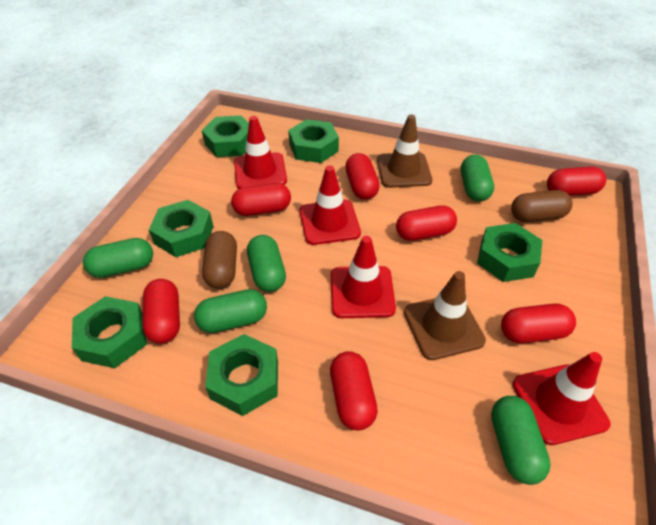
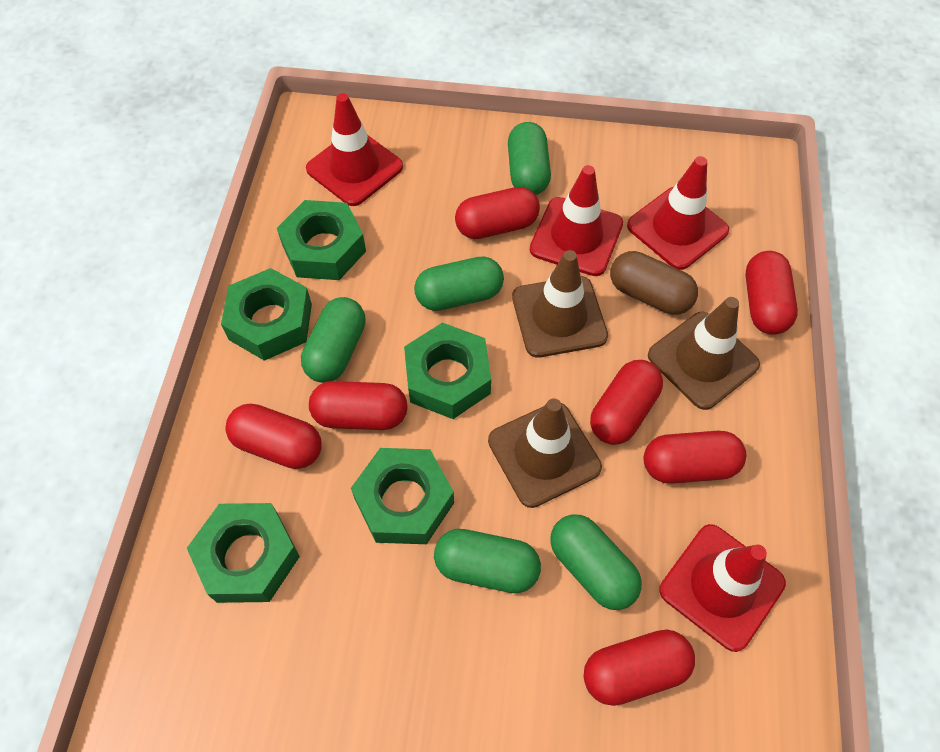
brown capsule: 2 -> 1
brown traffic cone: 2 -> 3
green nut: 6 -> 5

